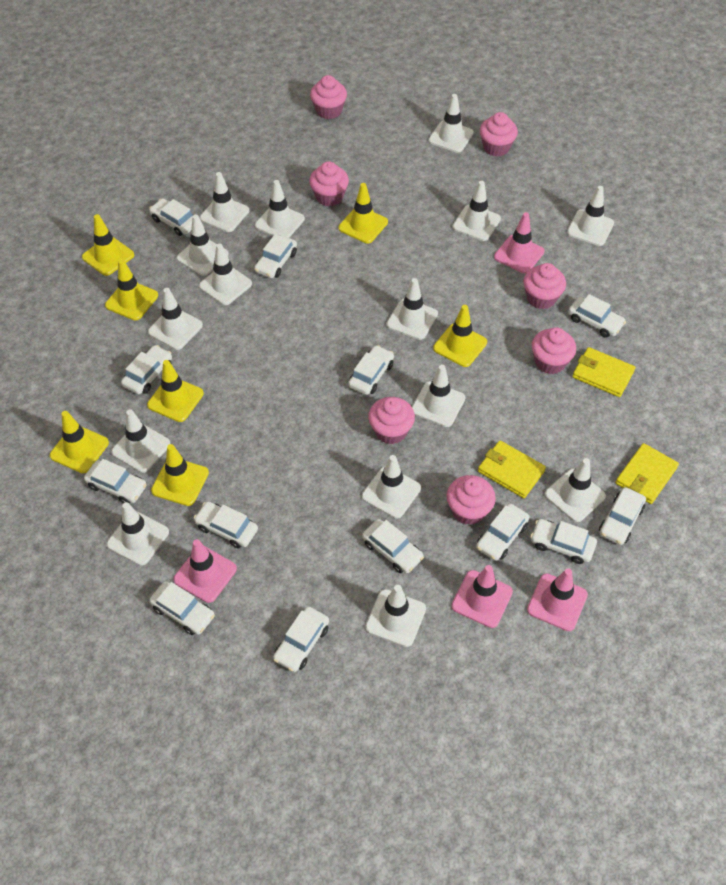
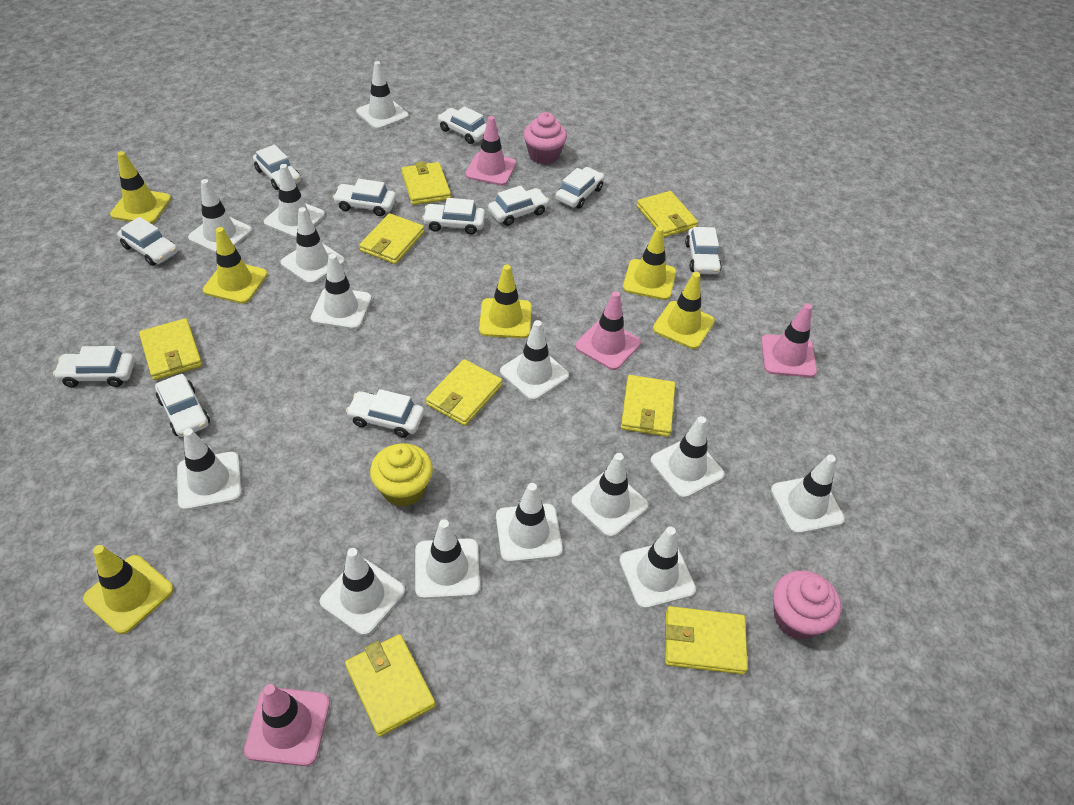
pink cupcake: 7 -> 2
white car: 13 -> 11
white traffic cone: 15 -> 14
yellow cupcake: 0 -> 1
yellow traffic cone: 7 -> 6
yellow wallet: 3 -> 8

